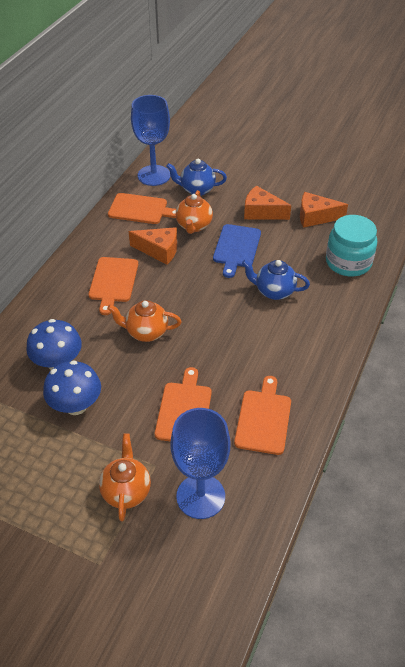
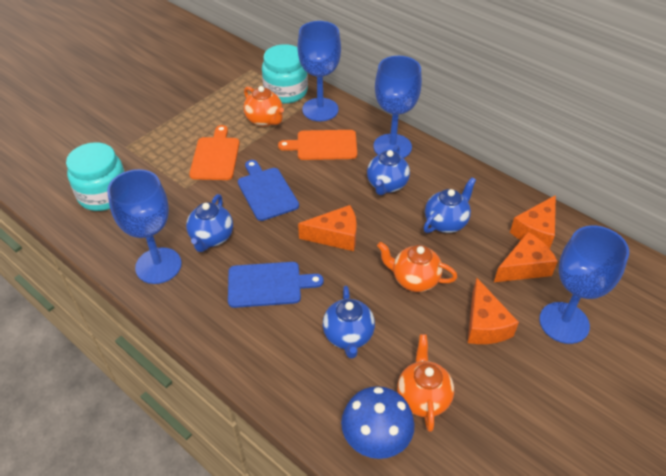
blue cutting board: 1 -> 2
blue goblet: 2 -> 4
blue mushroom: 2 -> 1
blue teapot: 2 -> 4
orange cheese: 3 -> 4
orange cutting board: 4 -> 2
turquoise jar: 1 -> 2

